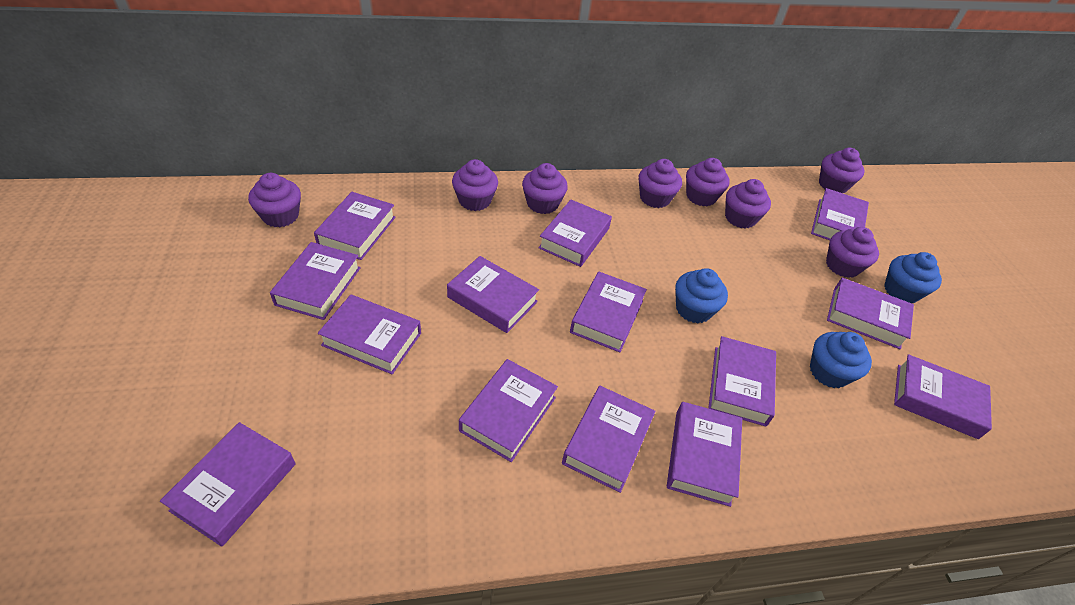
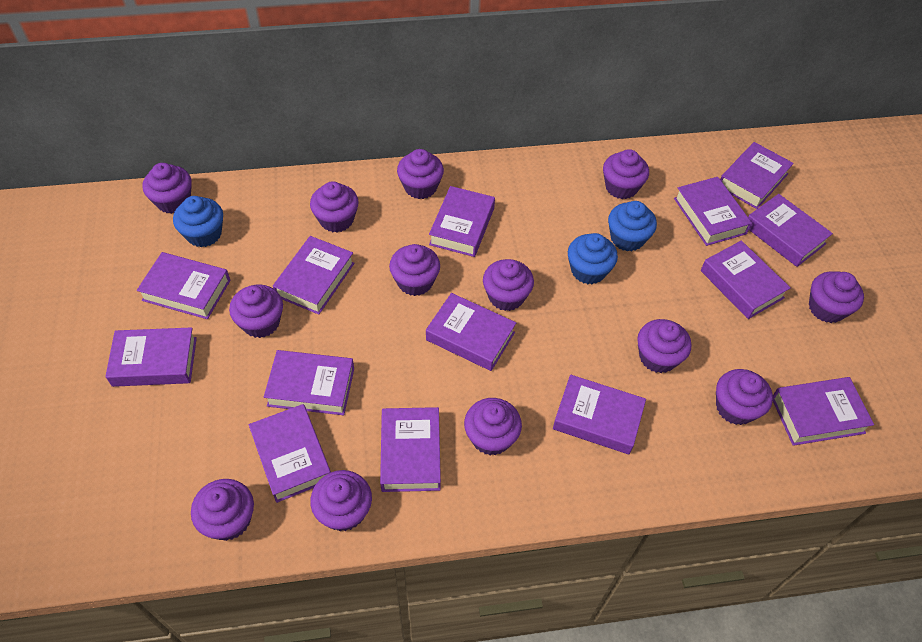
purple cupcake: 8 -> 13

